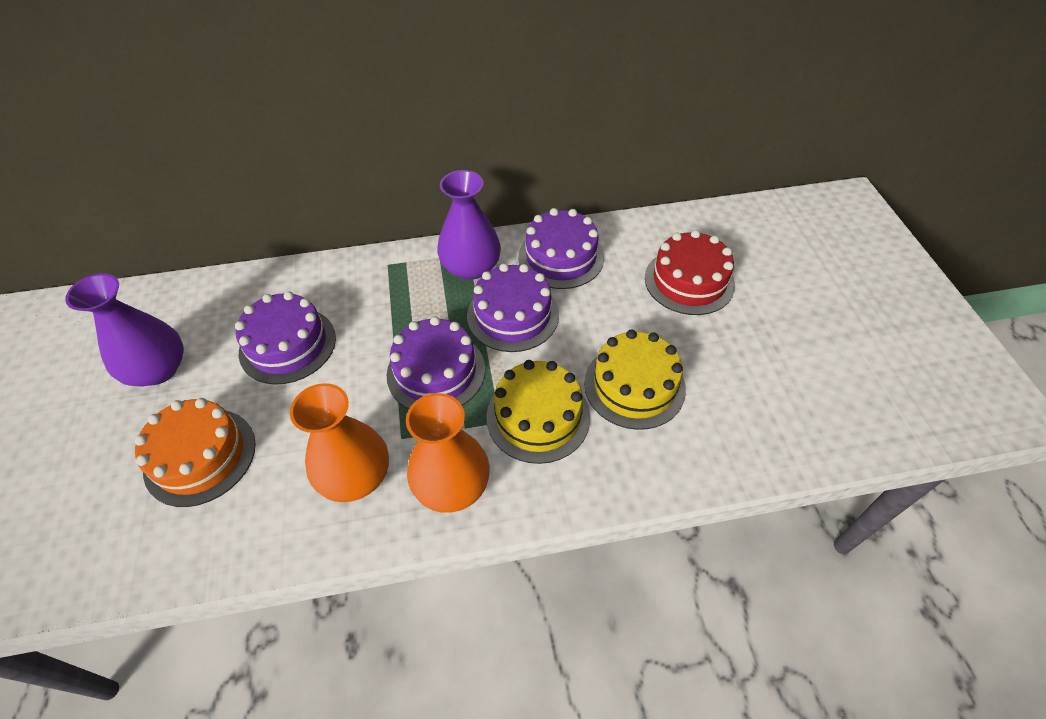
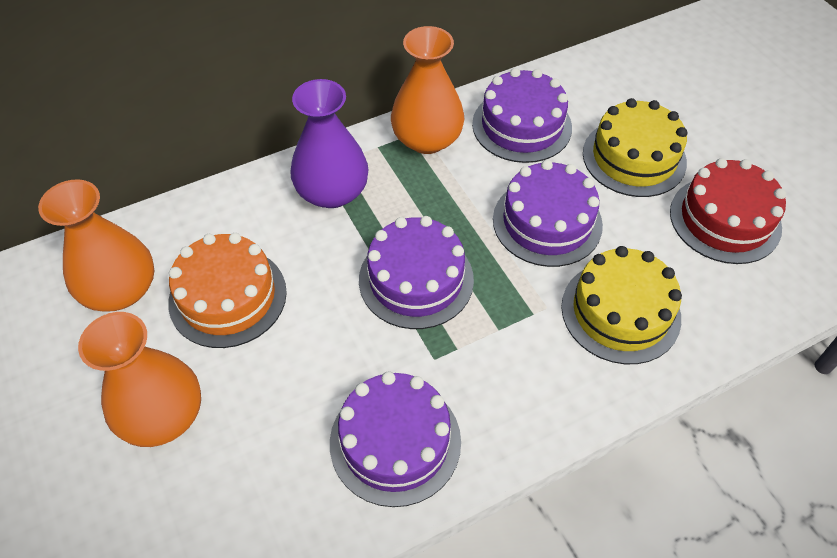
orange vase: 2 -> 3
purple vase: 2 -> 1

